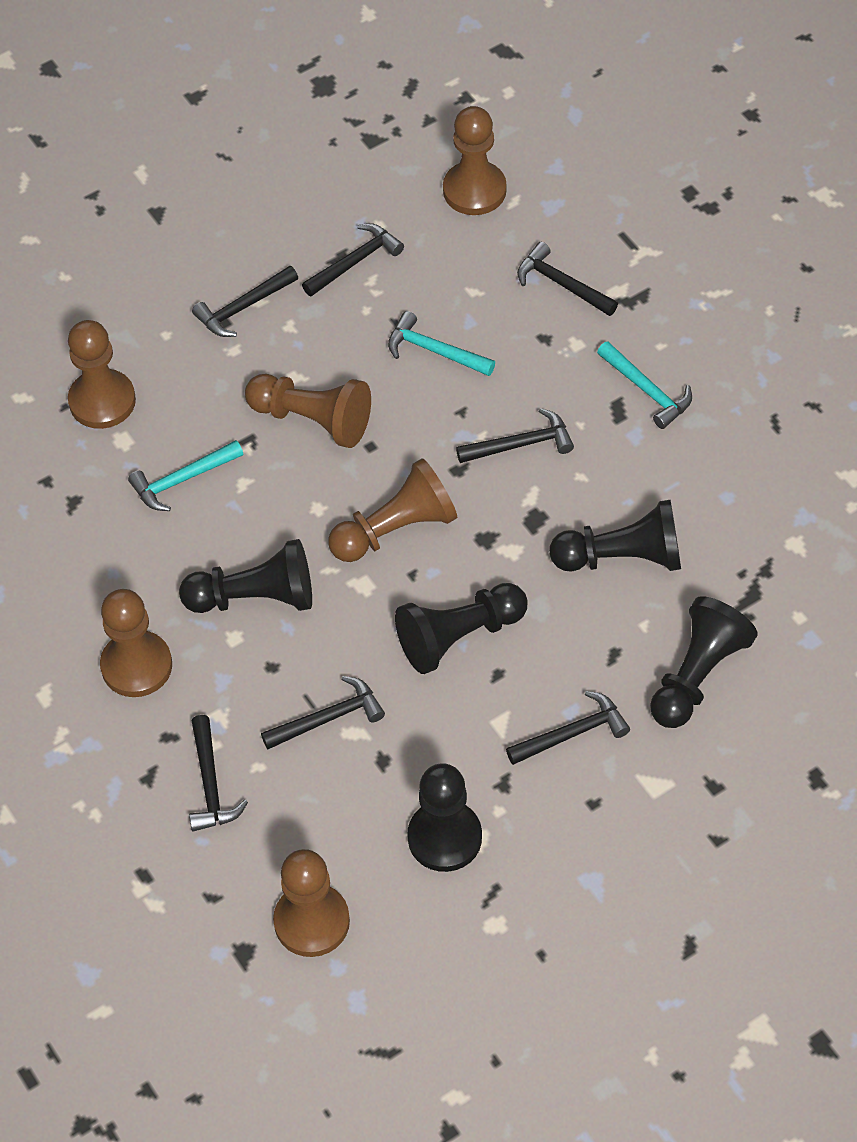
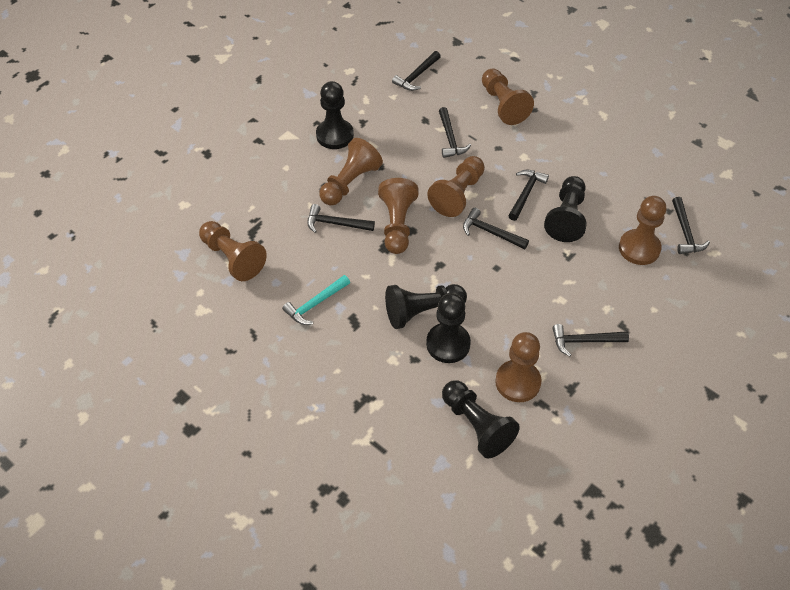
brown pawn: 6 -> 7
turquoise hammer: 3 -> 1

